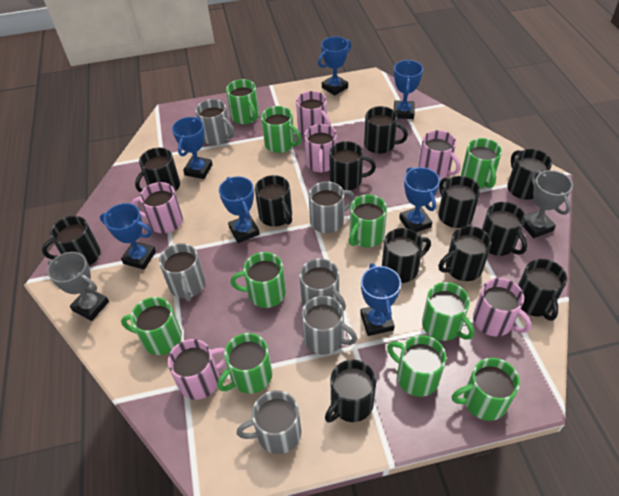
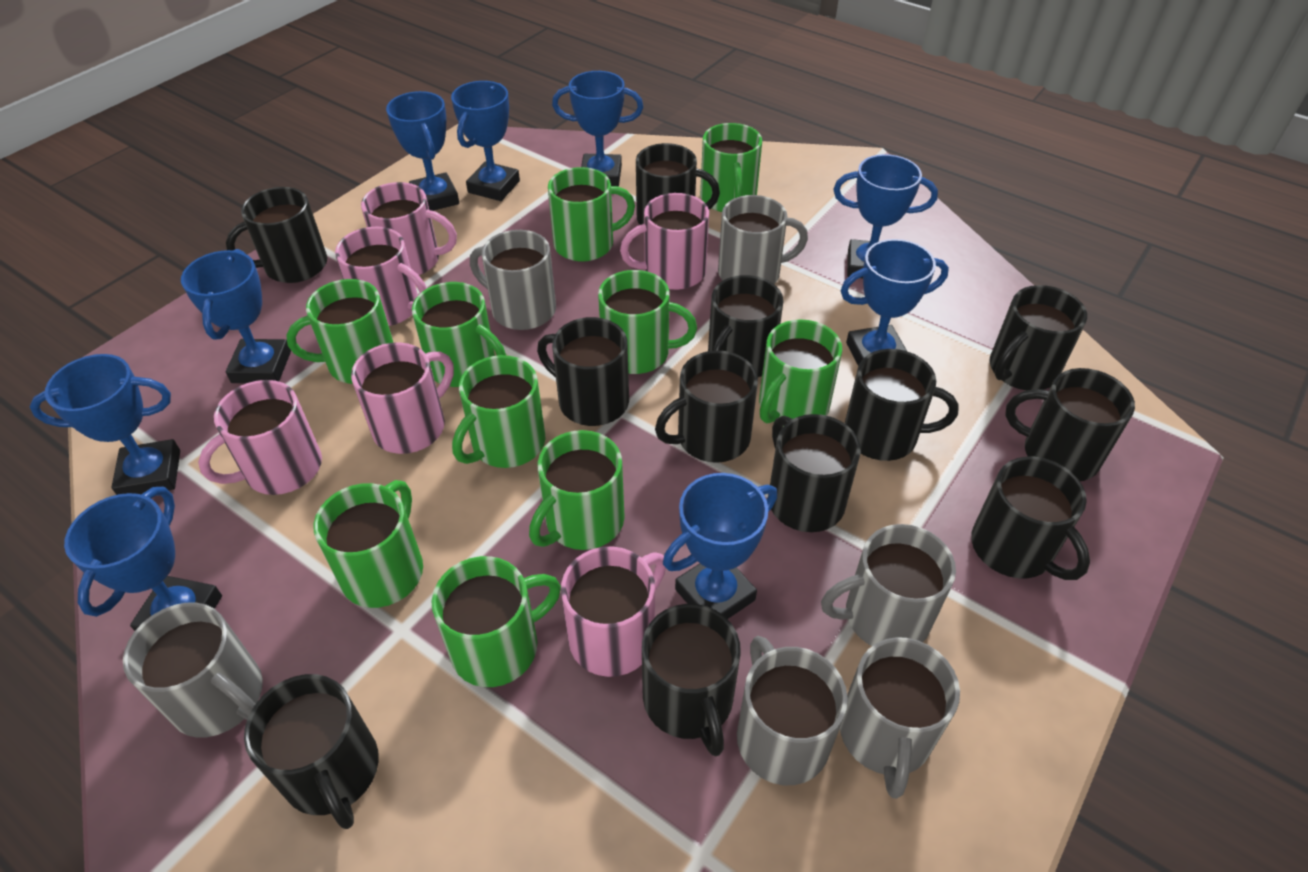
blue trophy: 7 -> 9
grey trophy: 2 -> 0

